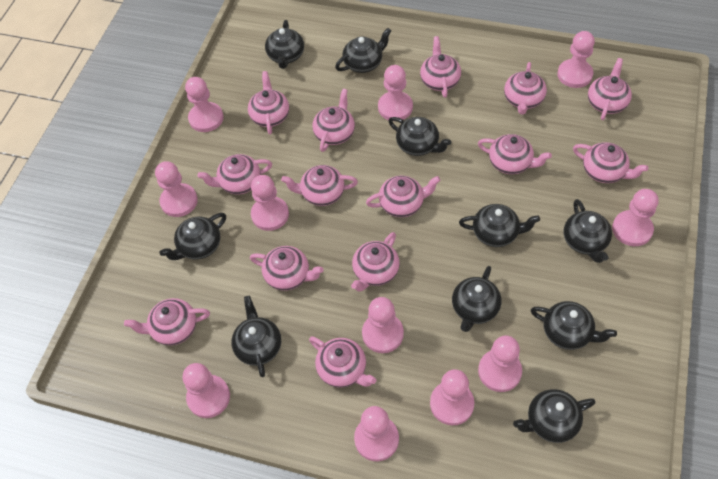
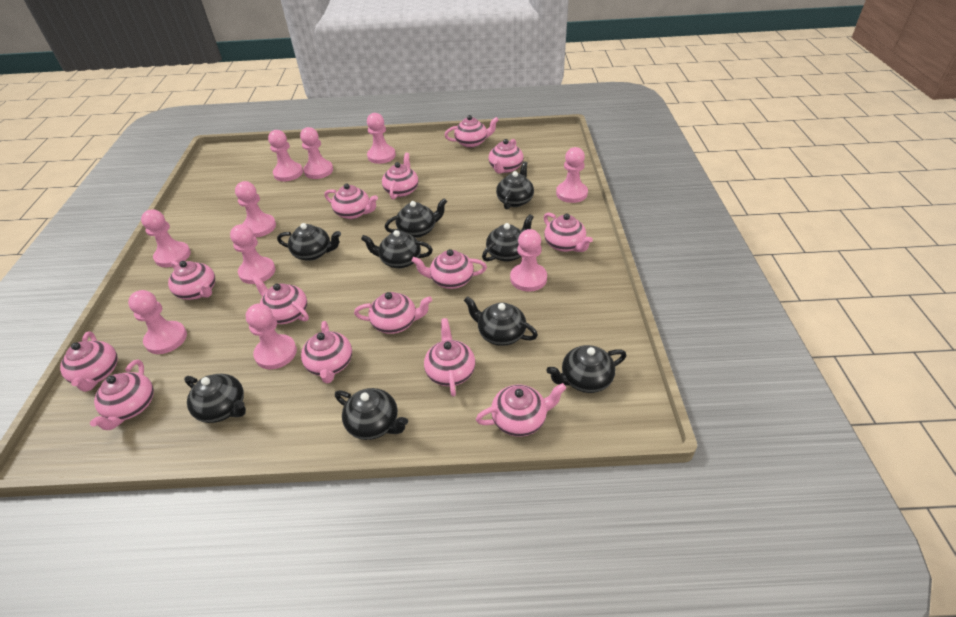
black teapot: 10 -> 9
pink pawn: 11 -> 10

